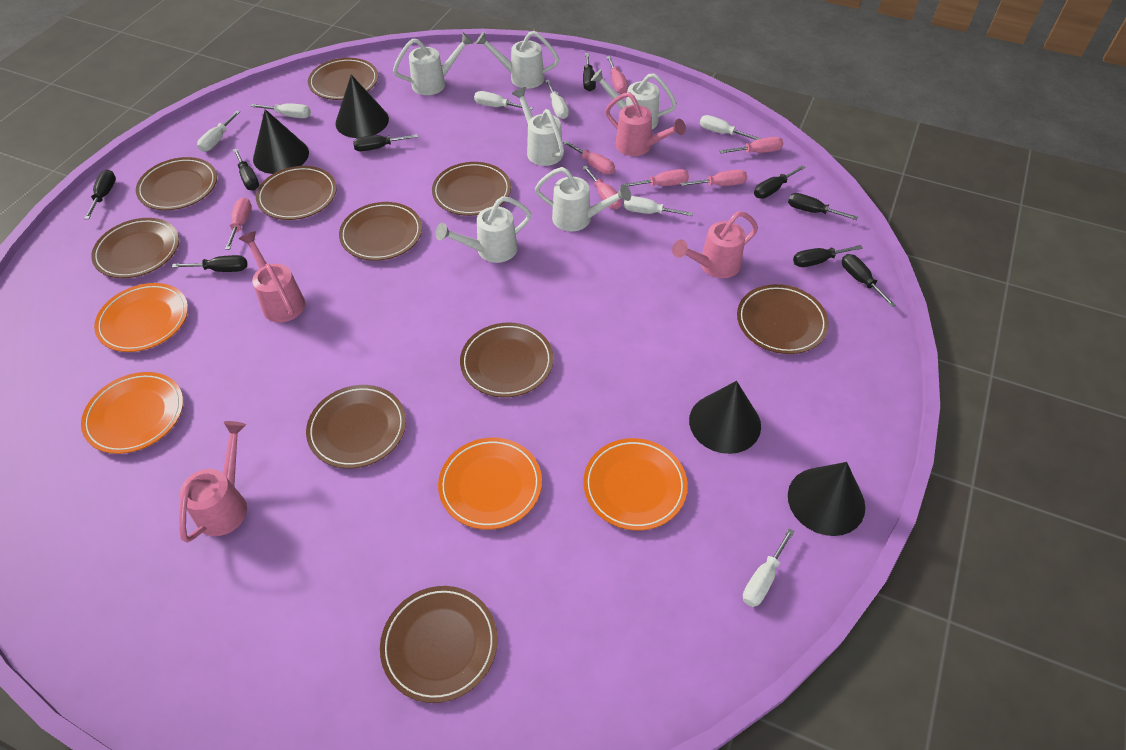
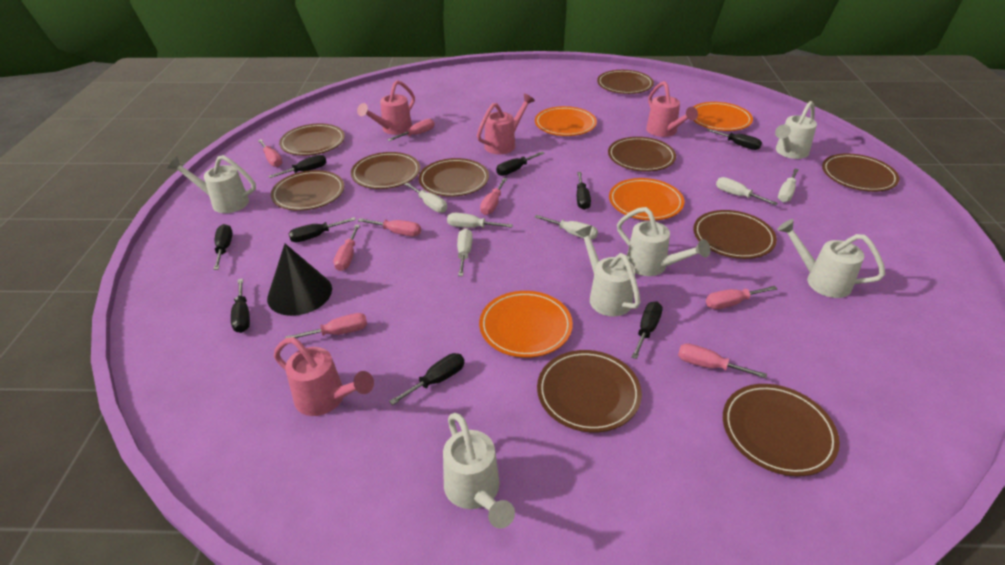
black cone: 4 -> 1
pink screwdriver: 7 -> 8
white screwdriver: 7 -> 6

